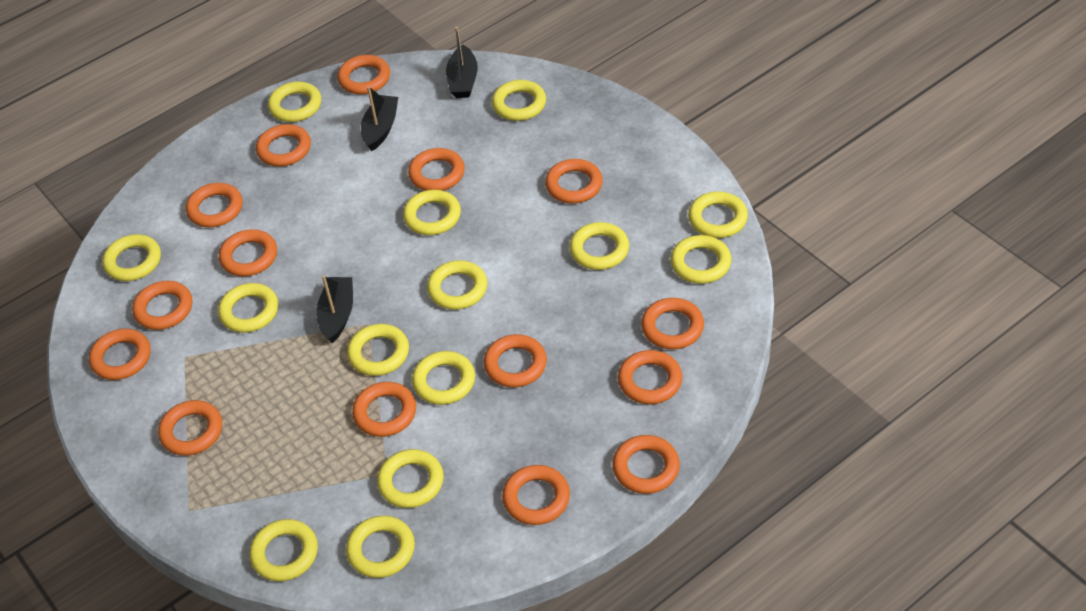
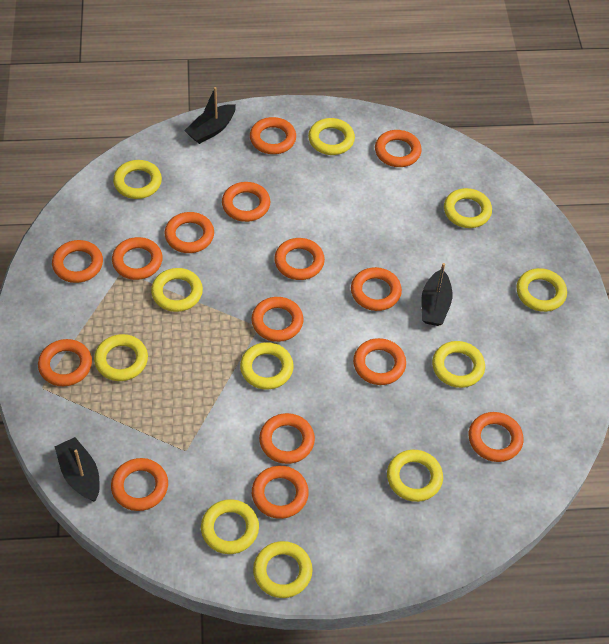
yellow ring: 14 -> 11

